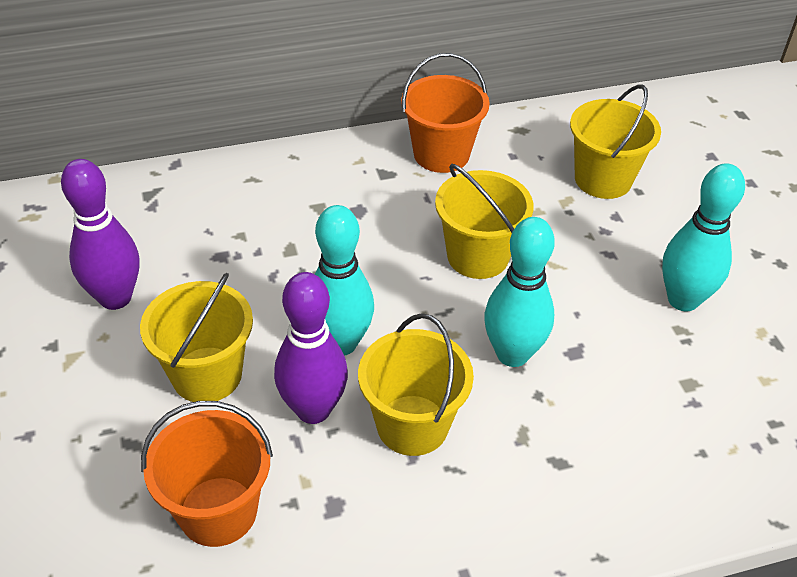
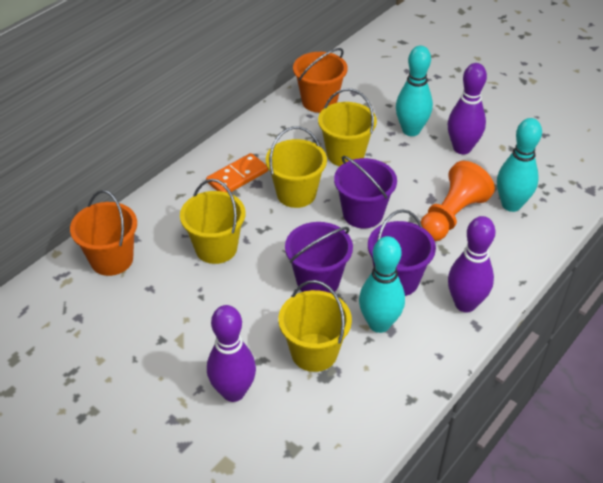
orange domino: 0 -> 1
orange pawn: 0 -> 1
purple bowling pin: 2 -> 3
purple bucket: 0 -> 3

